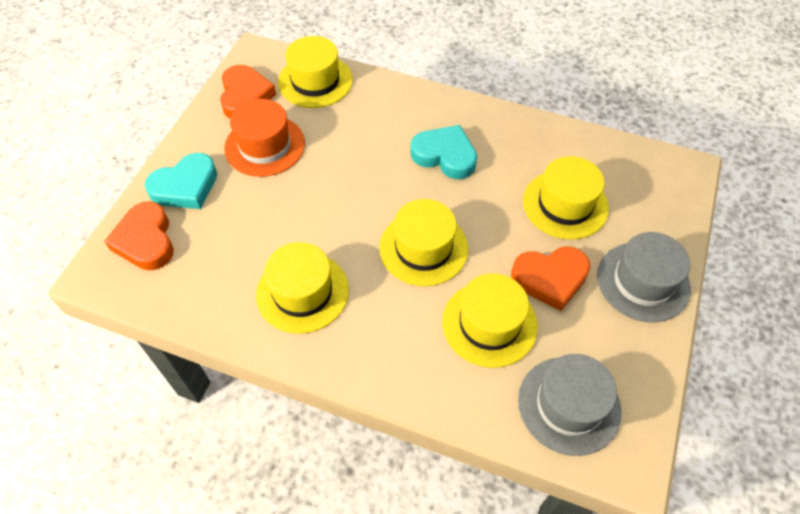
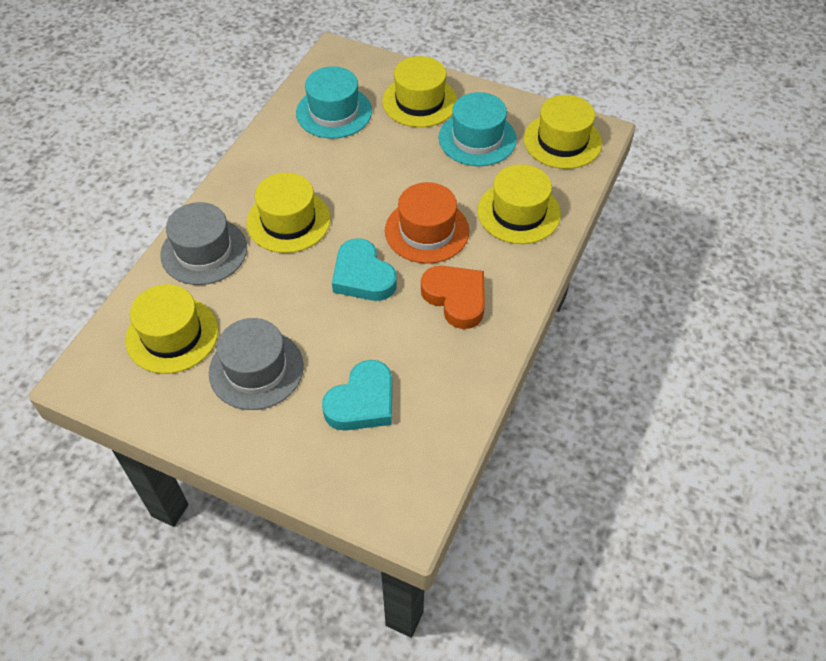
orange heart: 3 -> 1
turquoise hat: 0 -> 2

